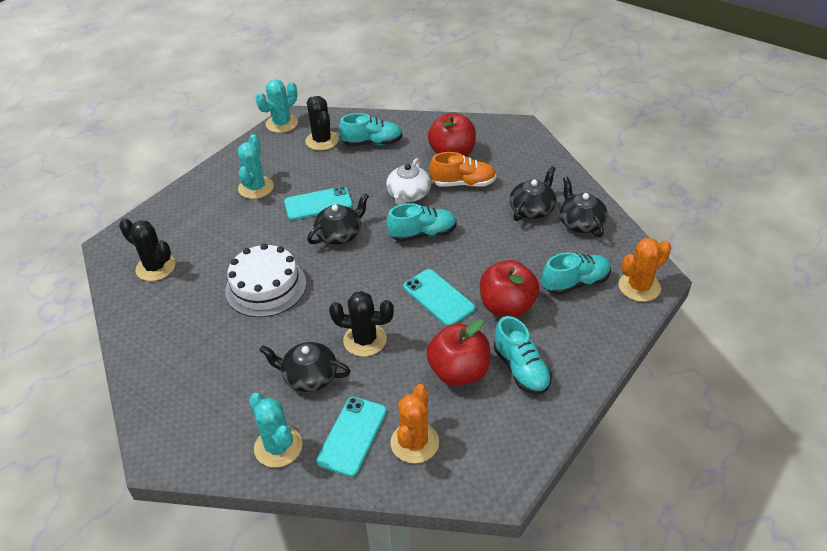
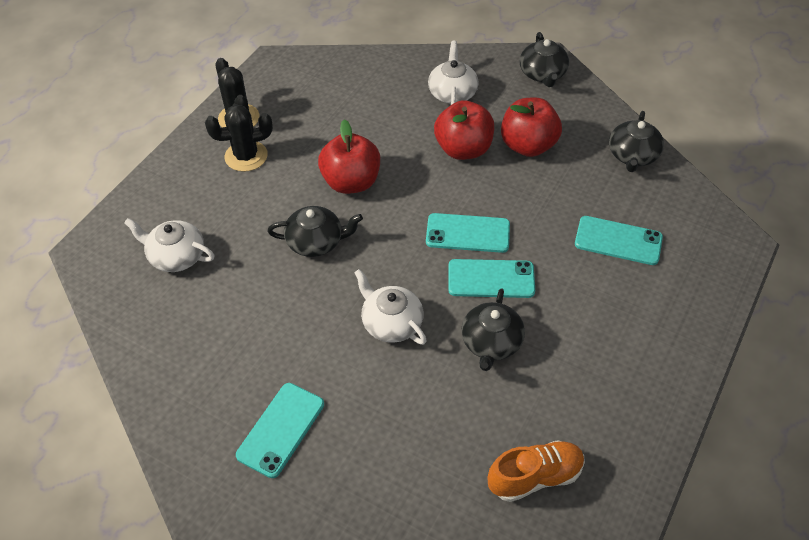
black cactus: 3 -> 2
orange cactus: 2 -> 0
turquoise cactus: 3 -> 0
turquoise phone: 3 -> 4
turquoise shoe: 4 -> 0
white cake: 1 -> 0
white teapot: 1 -> 3

